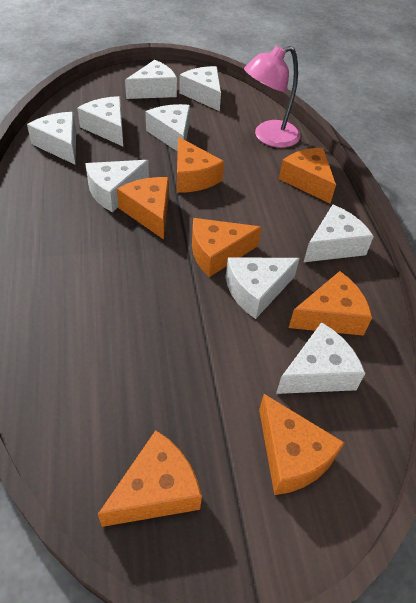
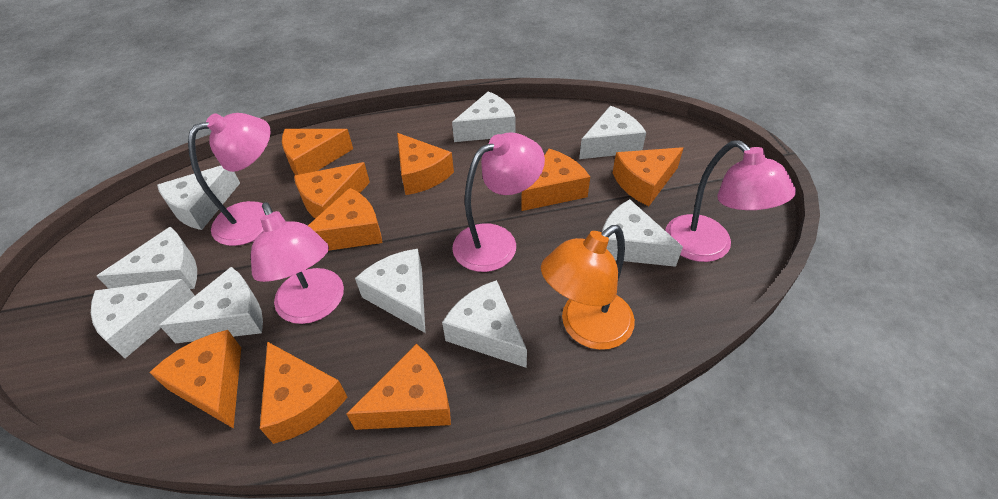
orange cheese: 7 -> 9
orange lamp: 0 -> 1
pink lamp: 1 -> 4

